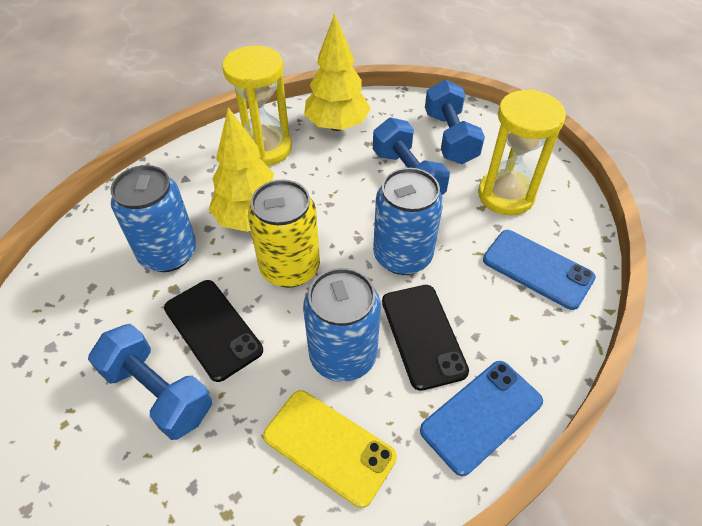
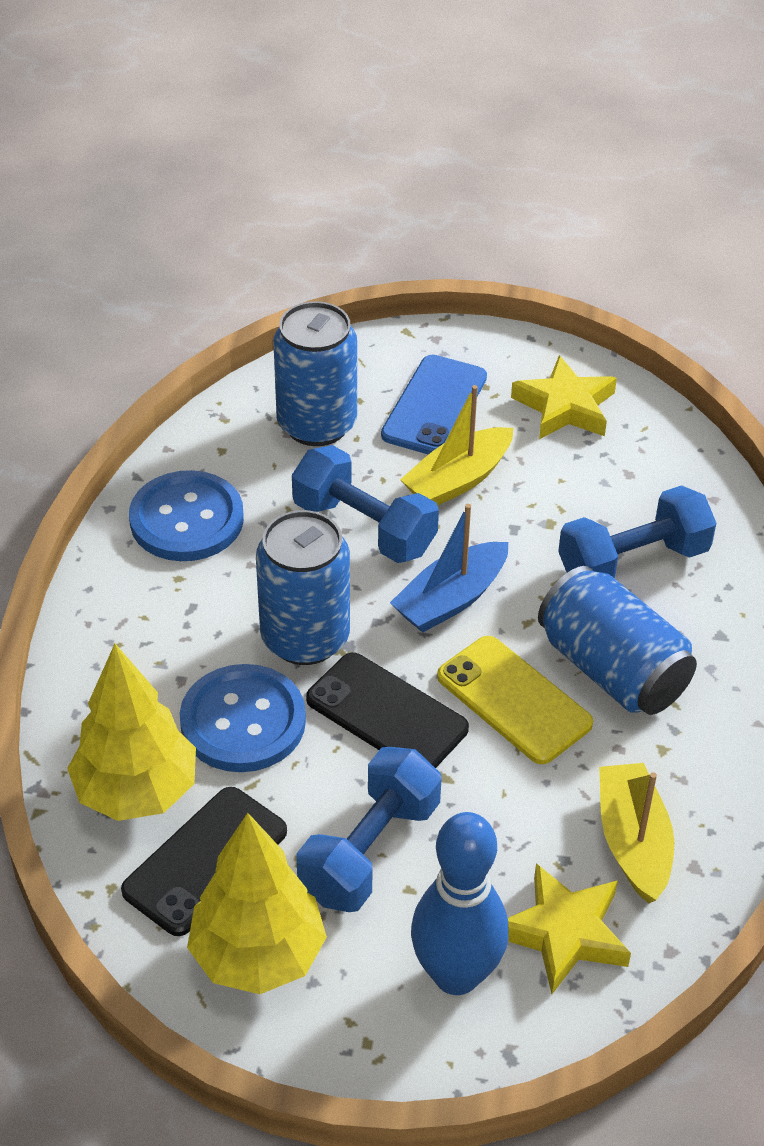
blue boat: 0 -> 1
blue bowling pin: 0 -> 1
blue button: 0 -> 2
blue phone: 2 -> 1
yellow boat: 0 -> 2
yellow can: 1 -> 0
yellow hourglass: 2 -> 0
yellow star: 0 -> 2

